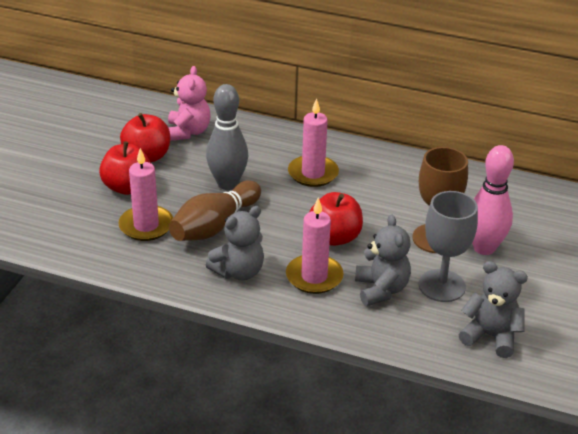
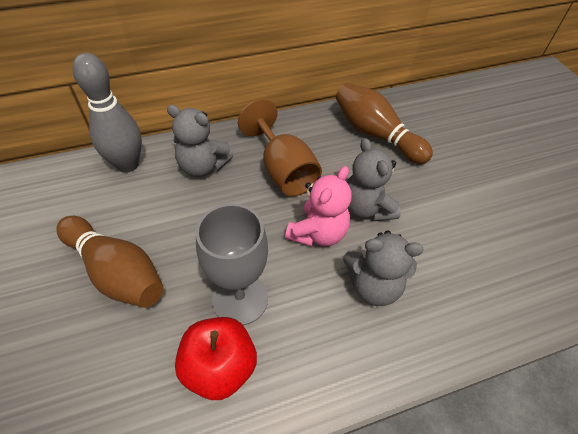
brown bowling pin: 1 -> 2
pink bowling pin: 1 -> 0
pink candle: 3 -> 0
red apple: 3 -> 1

